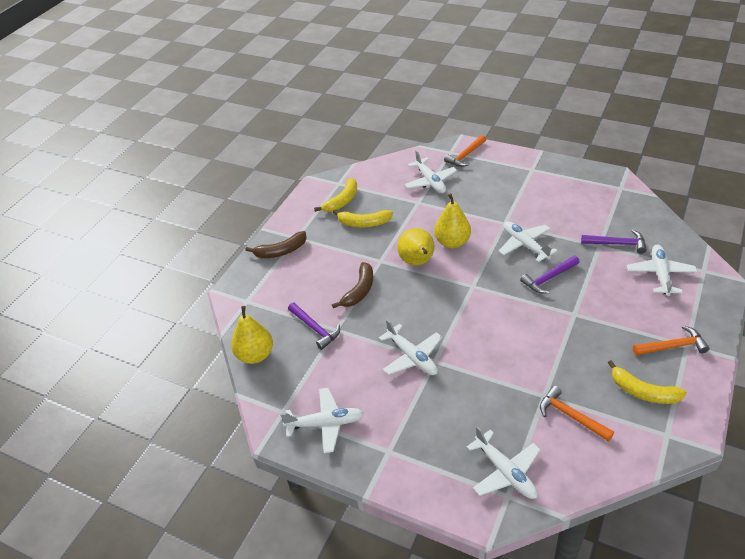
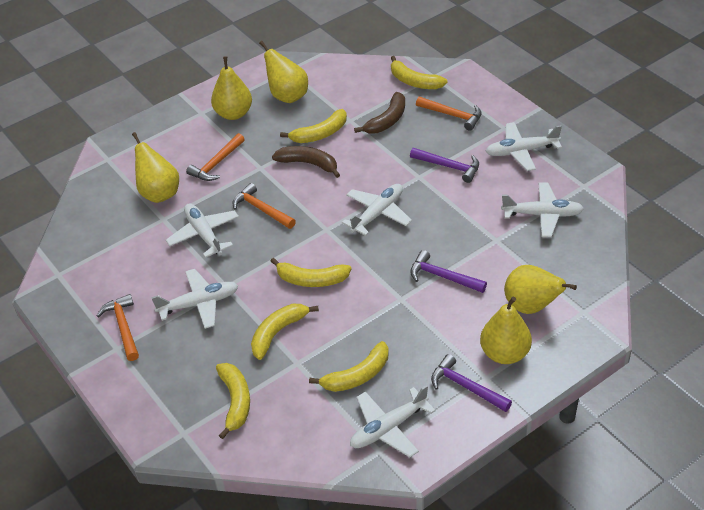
orange hammer: 3 -> 4
yellow banana: 3 -> 6
yellow pear: 3 -> 5

